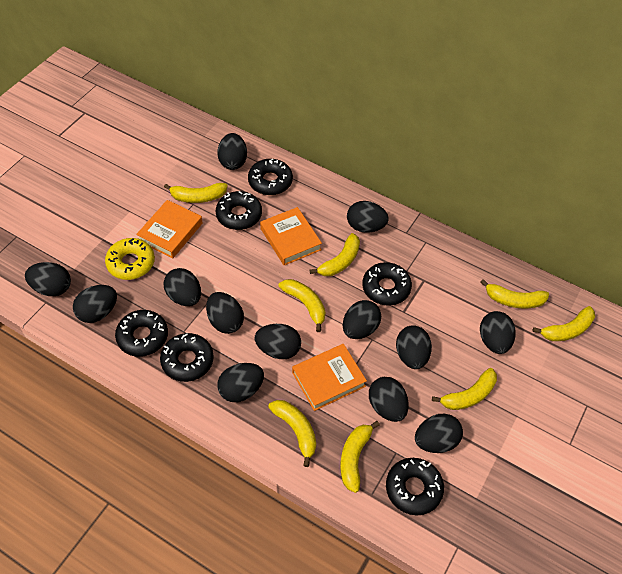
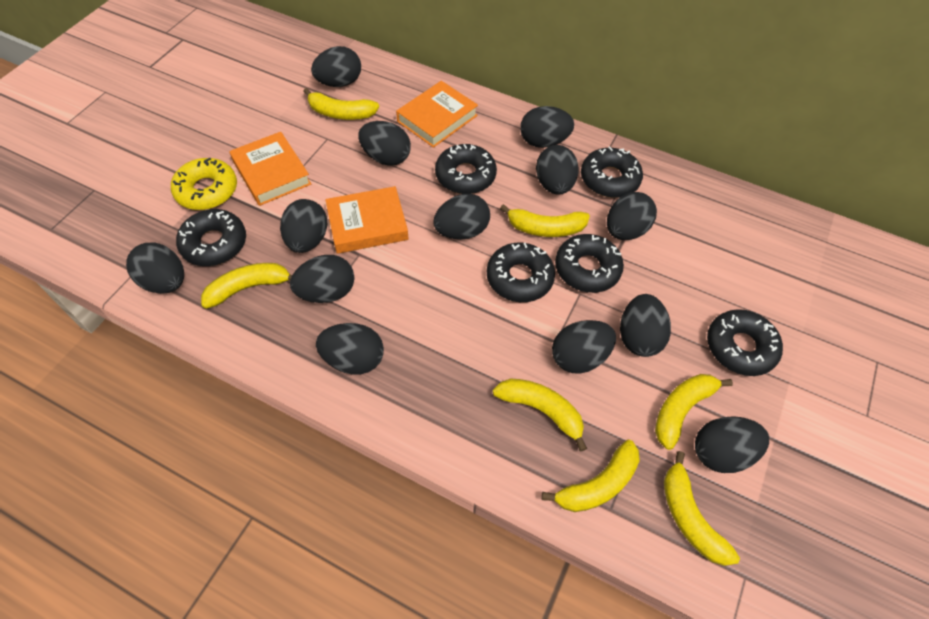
yellow banana: 8 -> 7

